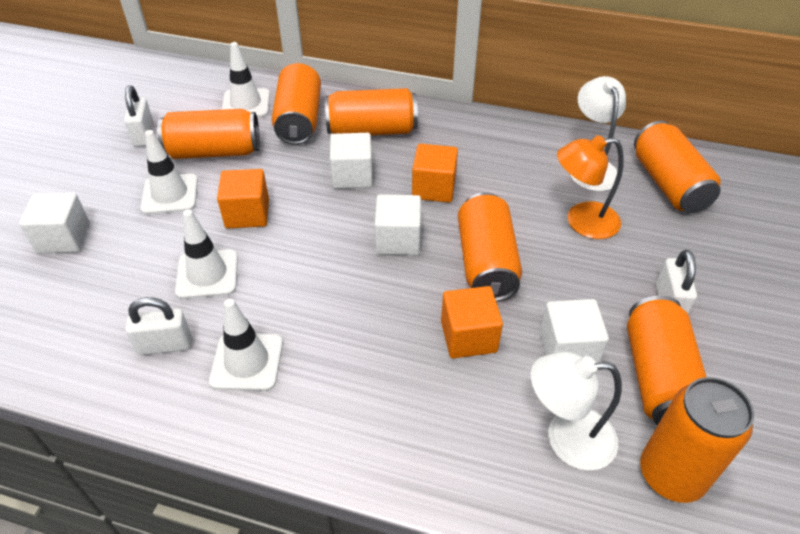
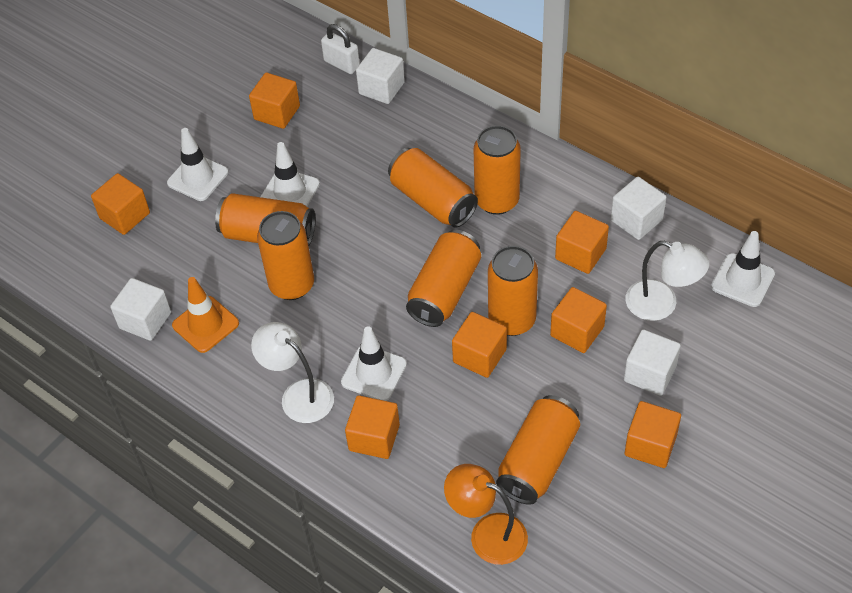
orange cube: 3 -> 7
orange traffic cone: 0 -> 1
white padlock: 3 -> 1

